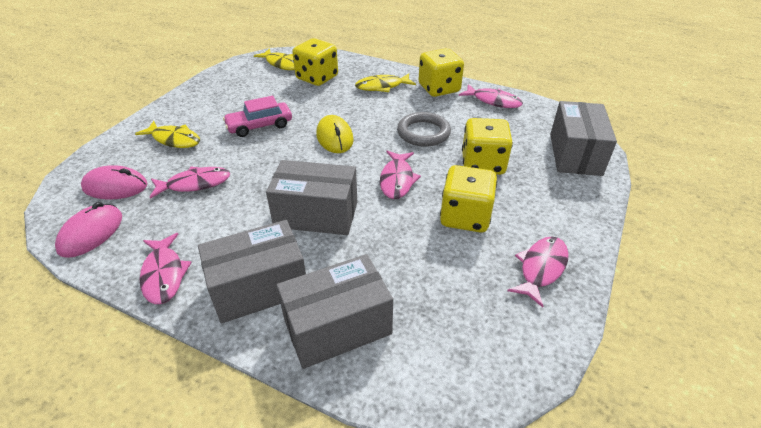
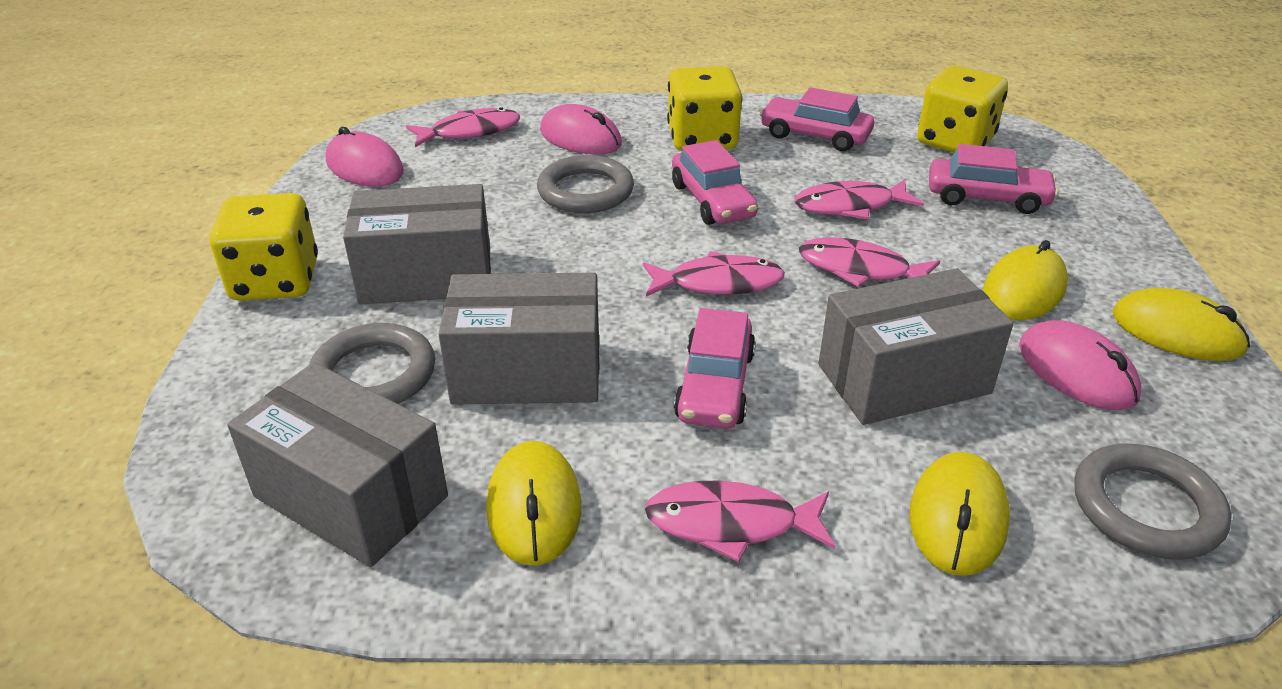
grey ring: 1 -> 3
pink car: 1 -> 4
pink mouse: 2 -> 3
yellow dice: 4 -> 3
yellow fish: 3 -> 0
yellow mouse: 1 -> 4

